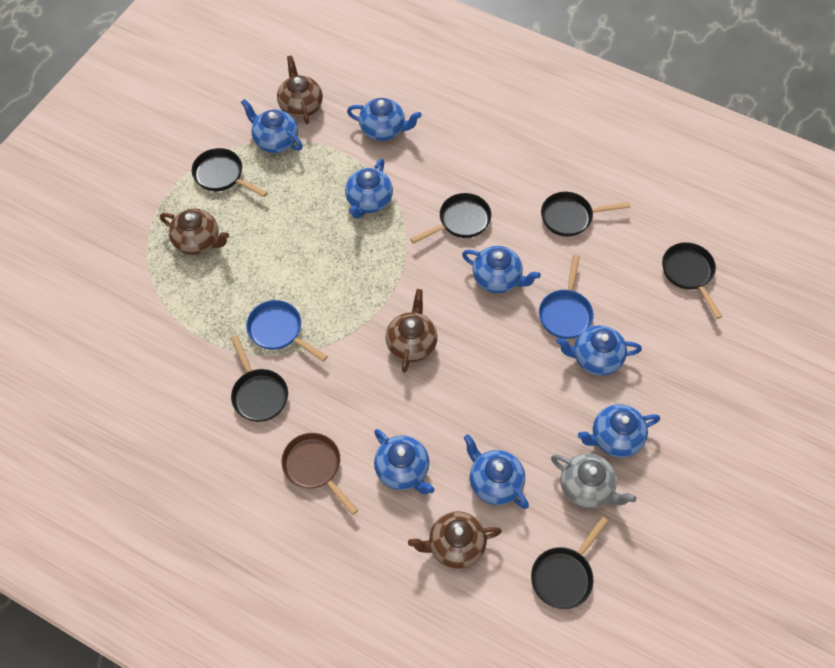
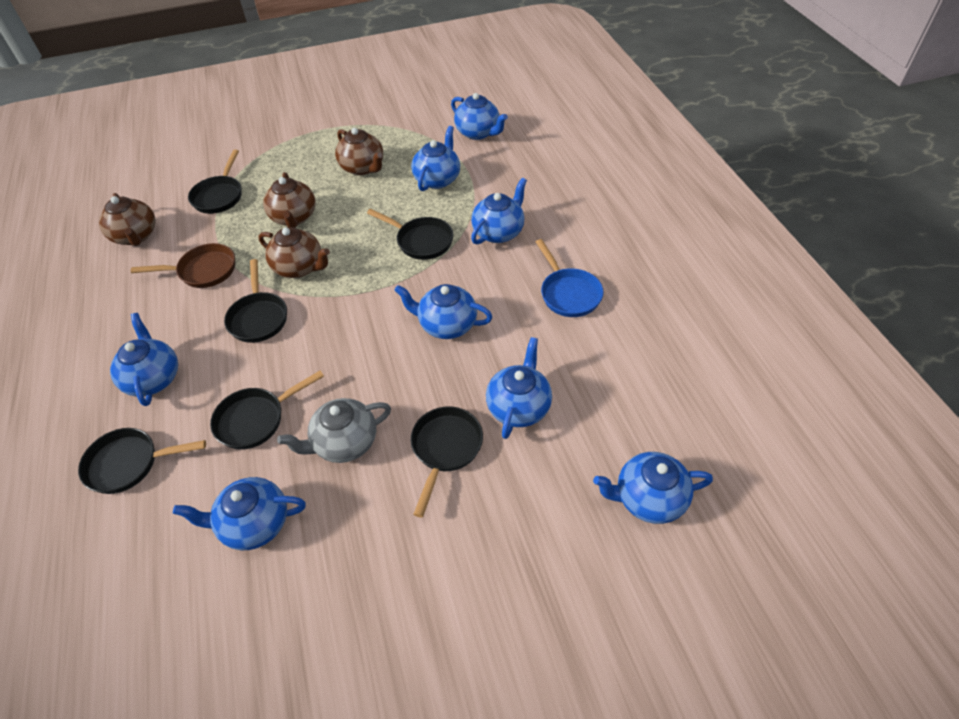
blue pan: 2 -> 1

